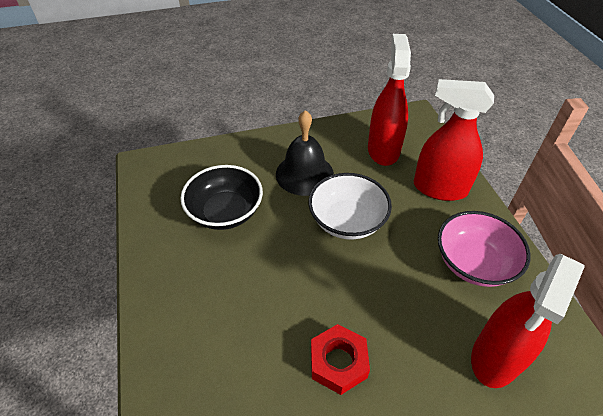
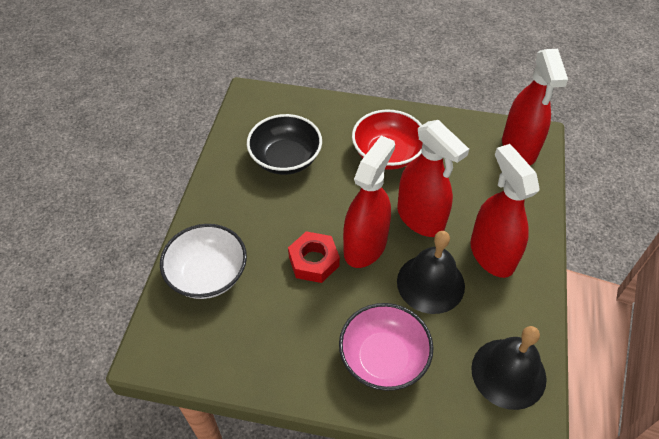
black bell: 1 -> 2
red bowl: 0 -> 1
red spray bottle: 3 -> 4

